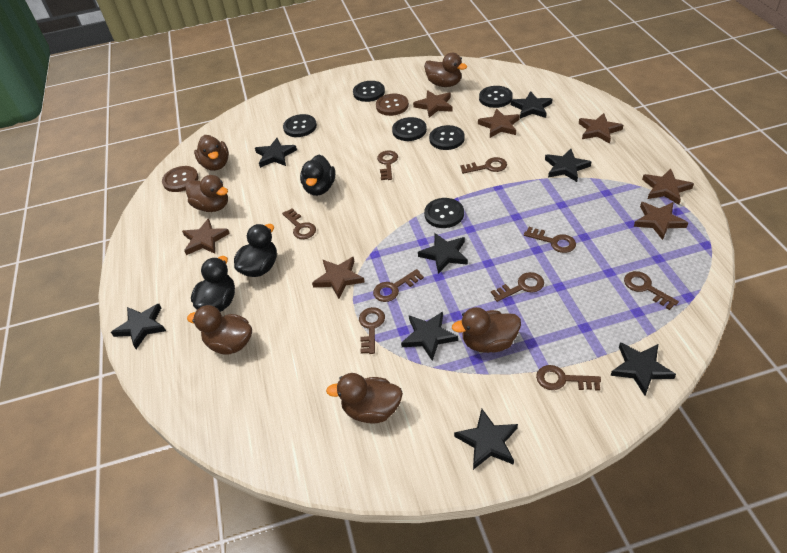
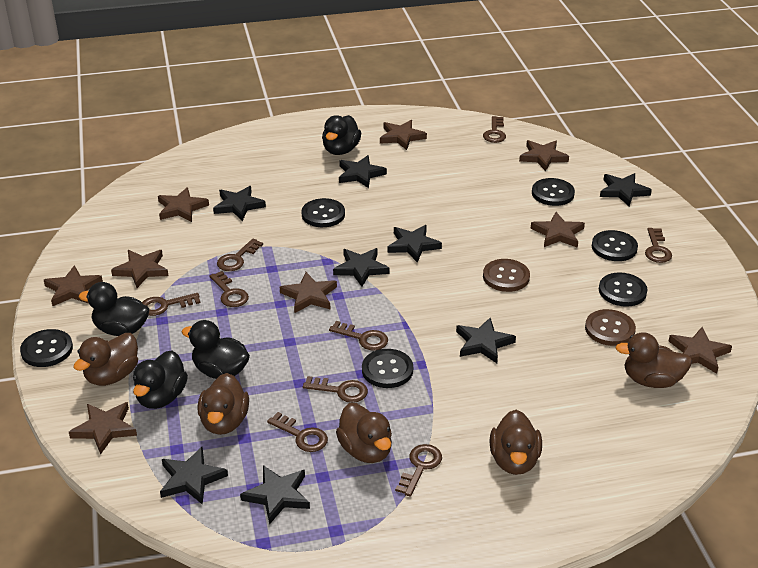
black duck: 3 -> 4
brown duck: 6 -> 5
brown star: 7 -> 9

